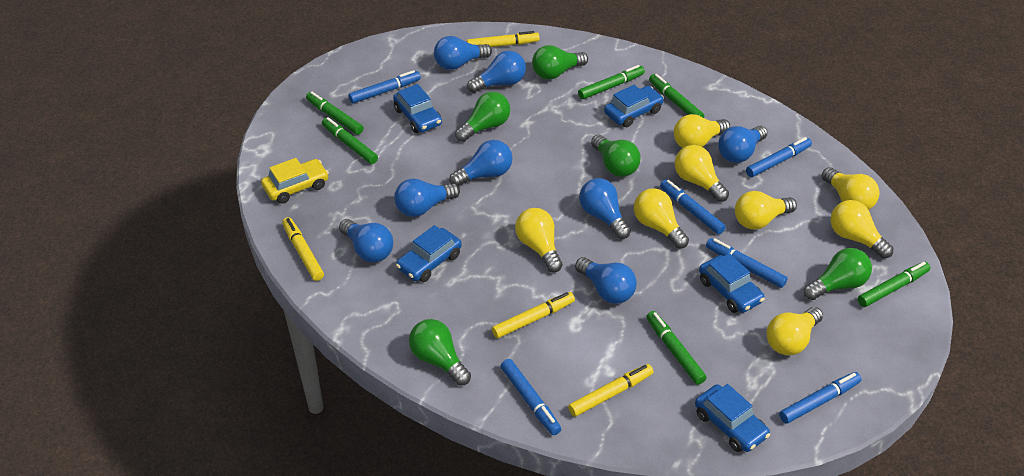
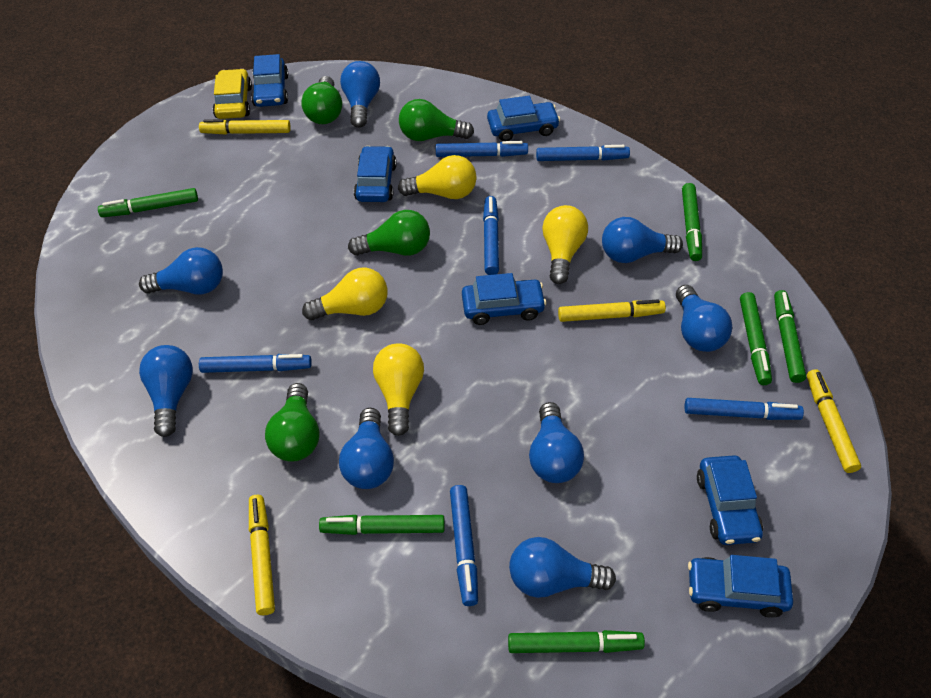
blue car: 5 -> 6
green light bulb: 5 -> 4
yellow light bulb: 8 -> 4

